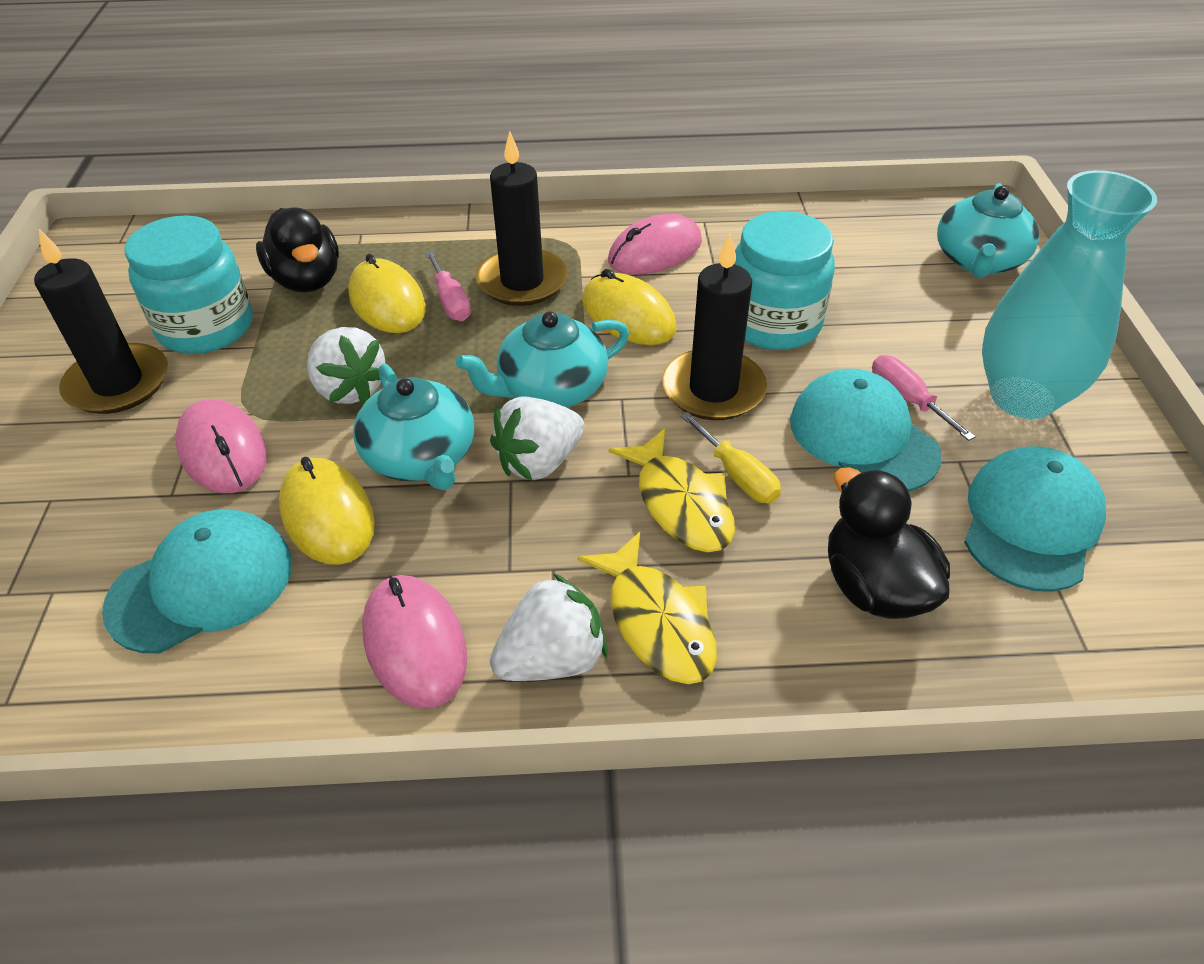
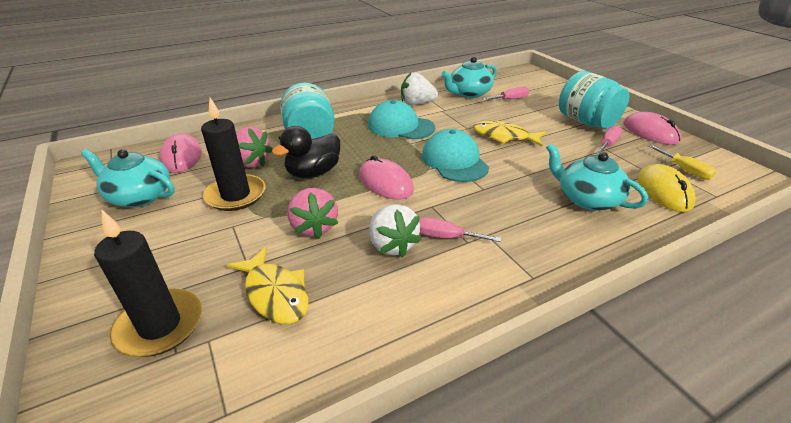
black candle: 3 -> 2
black duck: 2 -> 1
pink screwdriver: 2 -> 3
pink strawberry: 0 -> 2
turquoise cap: 3 -> 2
turquoise vase: 1 -> 0
white strawberry: 3 -> 2
yellow mouse: 3 -> 1

